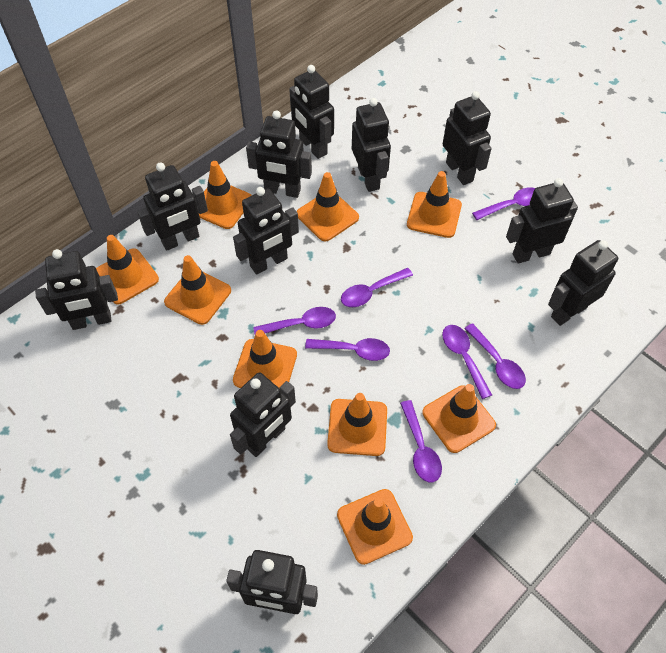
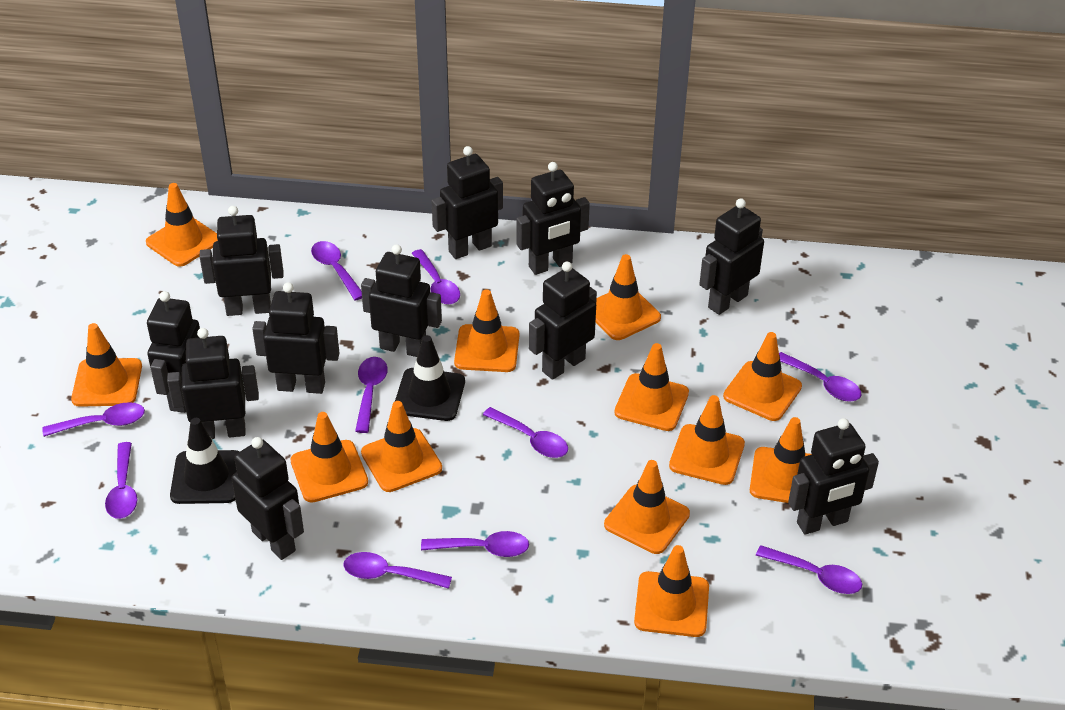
black traffic cone: 0 -> 2
orange traffic cone: 9 -> 12
purple spoon: 7 -> 10

